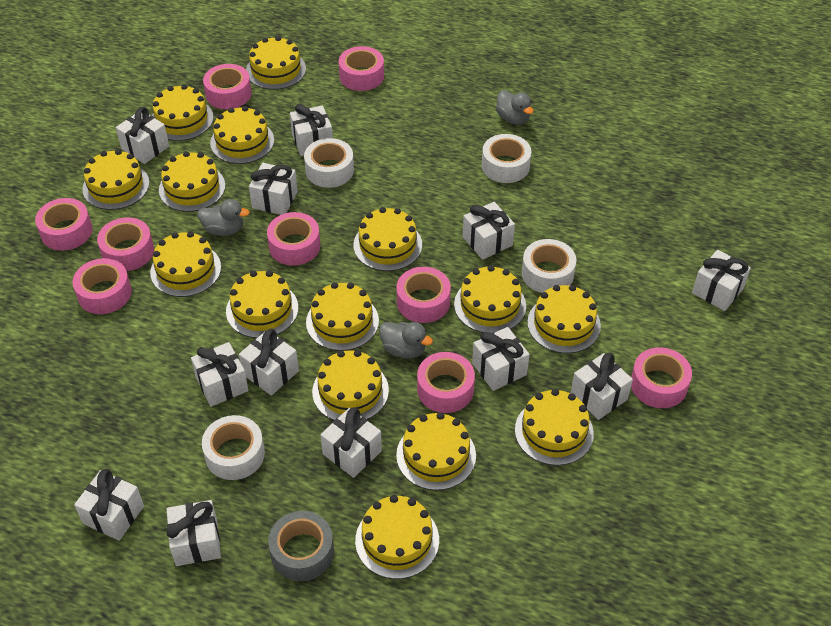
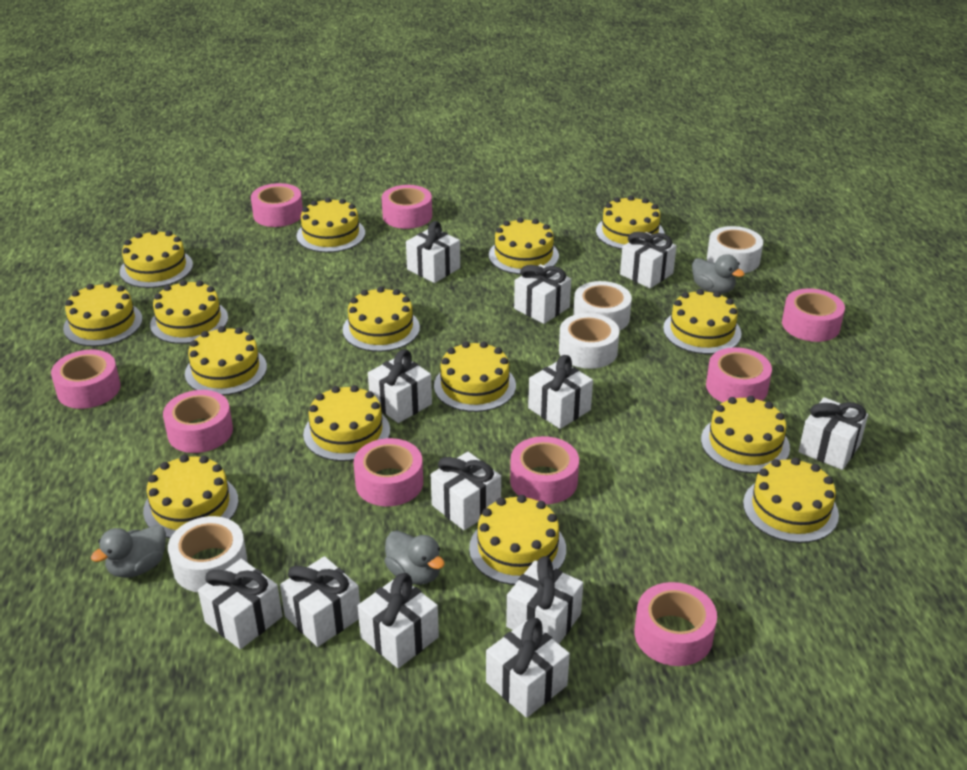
grey tape: 1 -> 0

